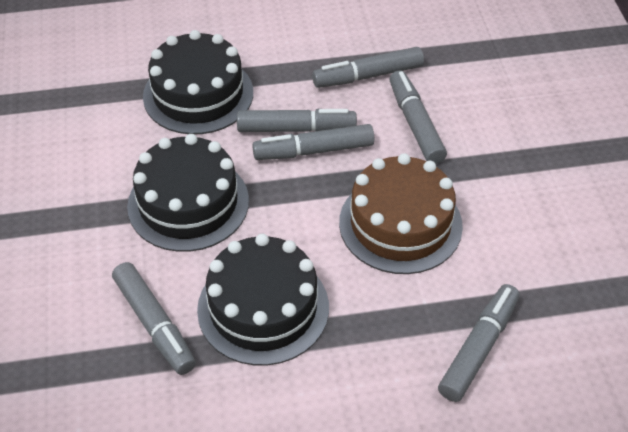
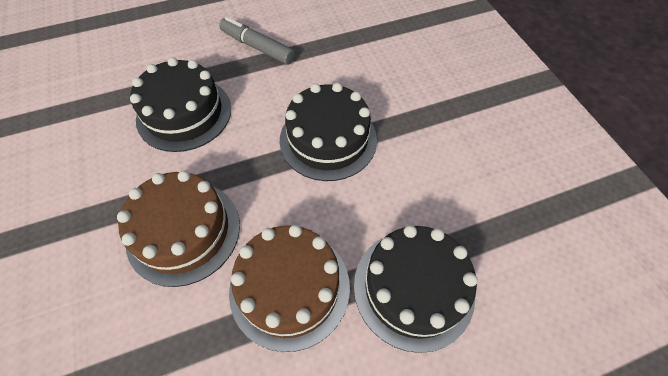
brown cake: 1 -> 2
grey marker: 6 -> 1

